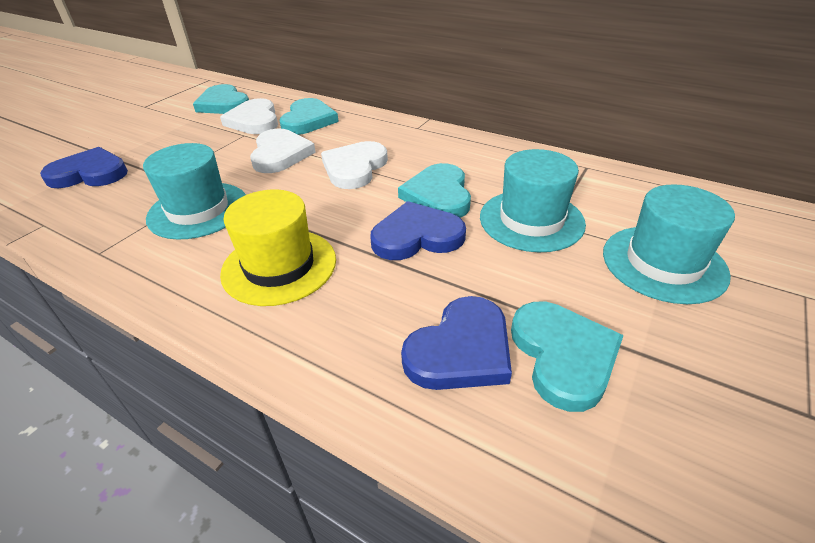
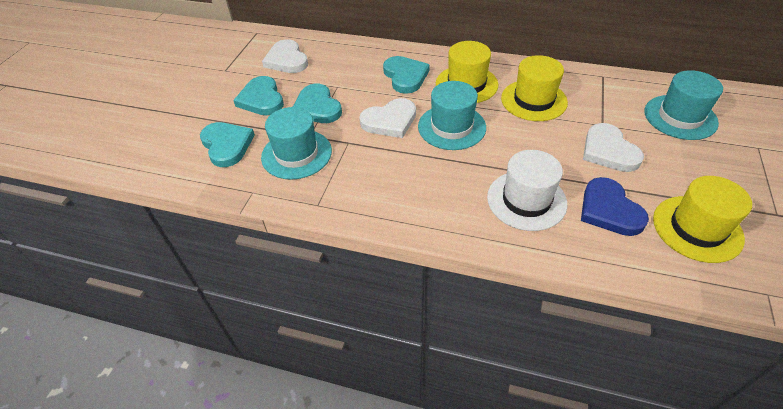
blue heart: 3 -> 1
white hat: 0 -> 1
yellow hat: 1 -> 3

